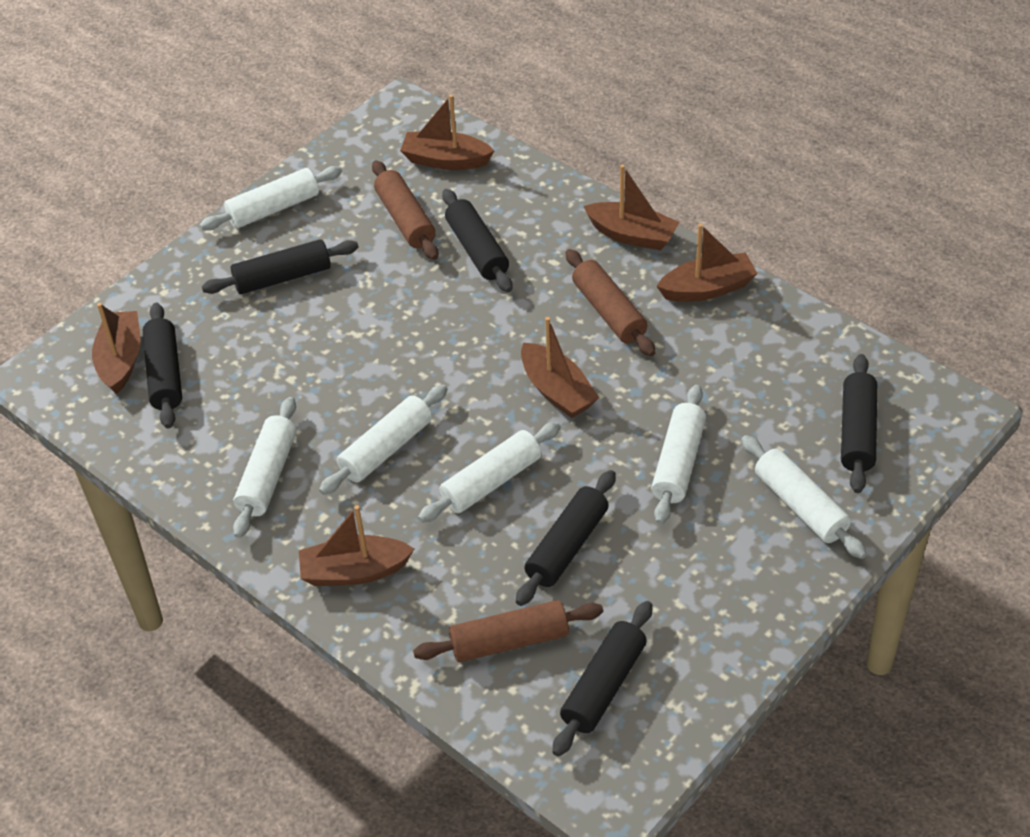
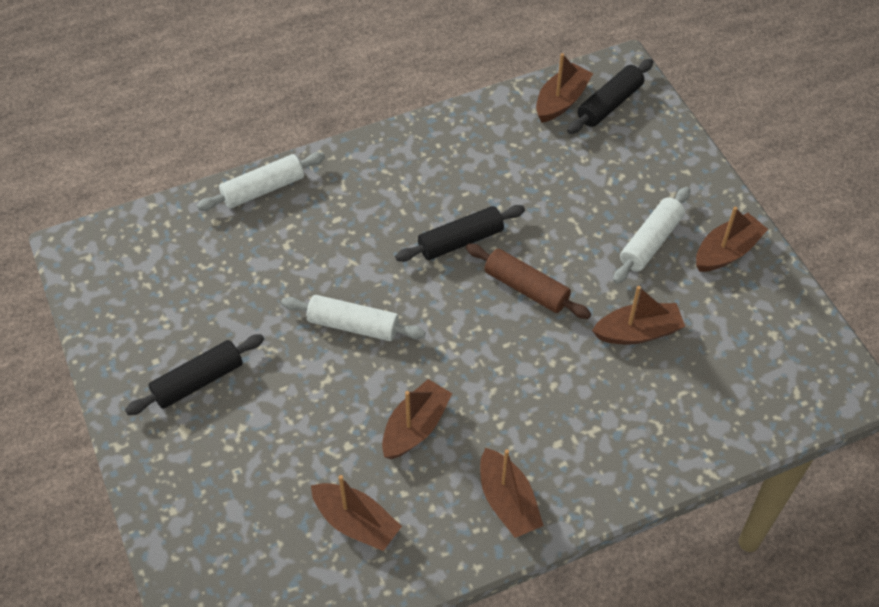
black rolling pin: 6 -> 3
brown rolling pin: 3 -> 1
white rolling pin: 6 -> 3

